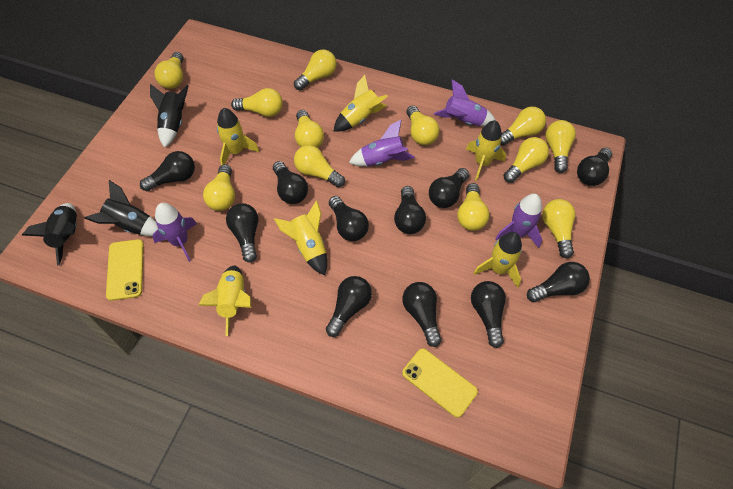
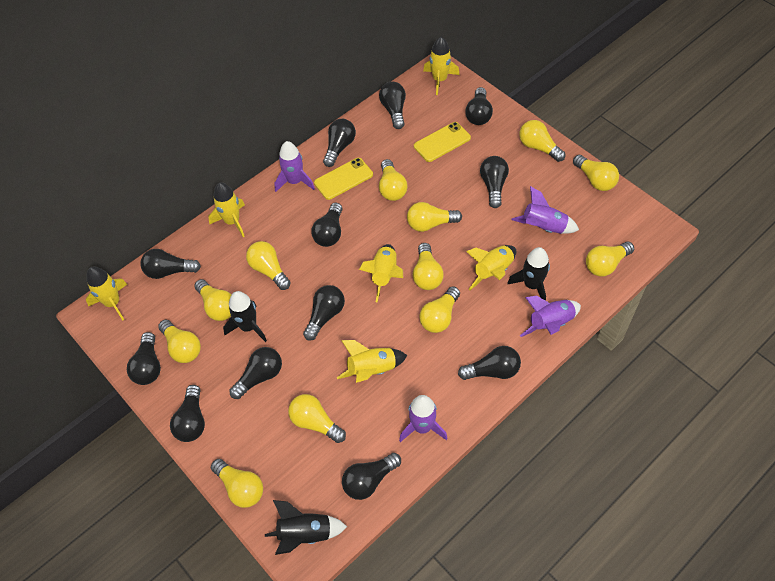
black light bulb: 11 -> 12

